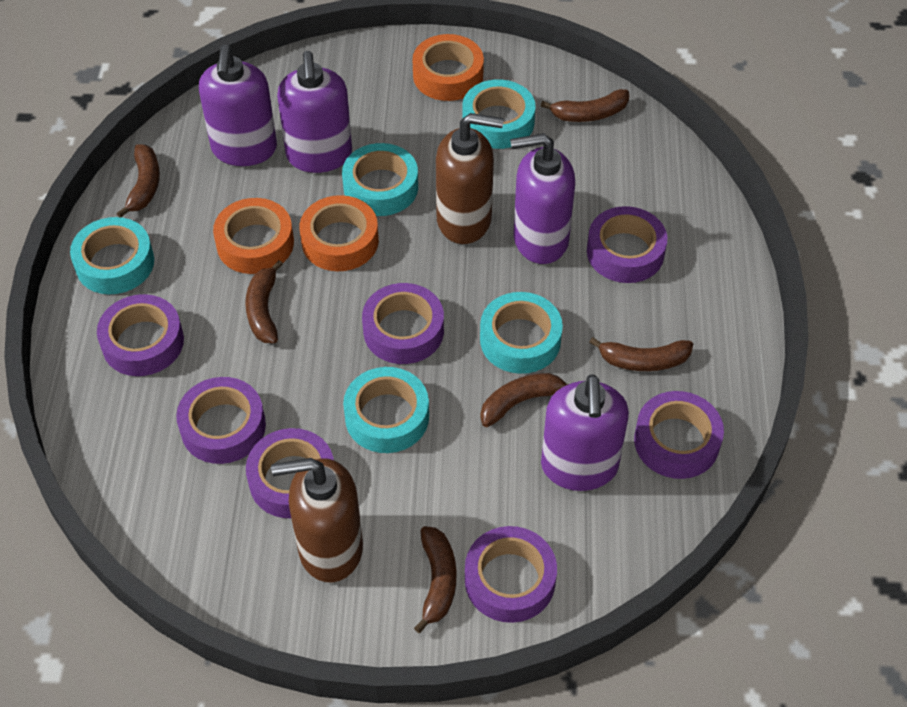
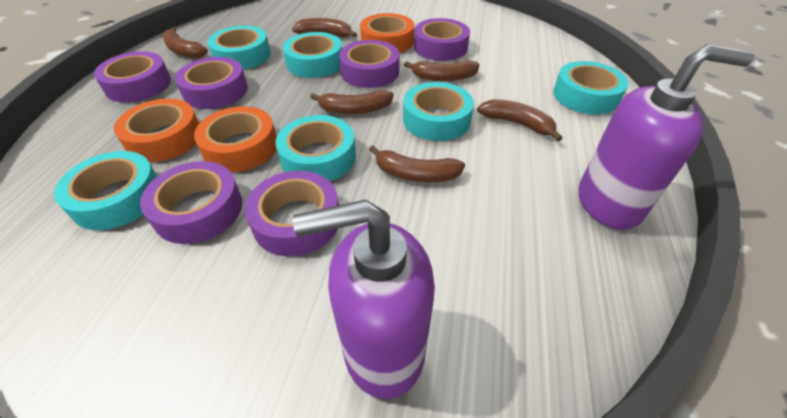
brown soap dispenser: 2 -> 0
purple soap dispenser: 4 -> 2
purple tape: 7 -> 6
turquoise tape: 5 -> 6

